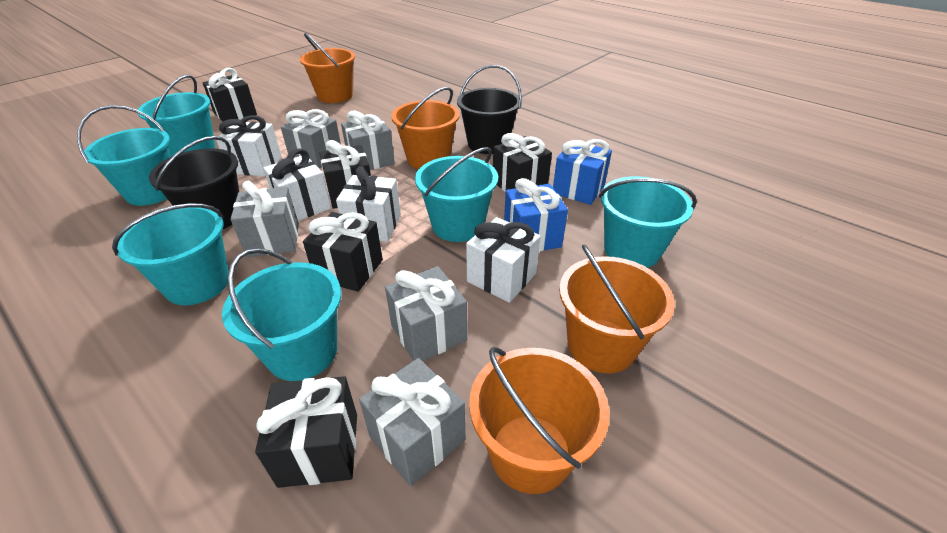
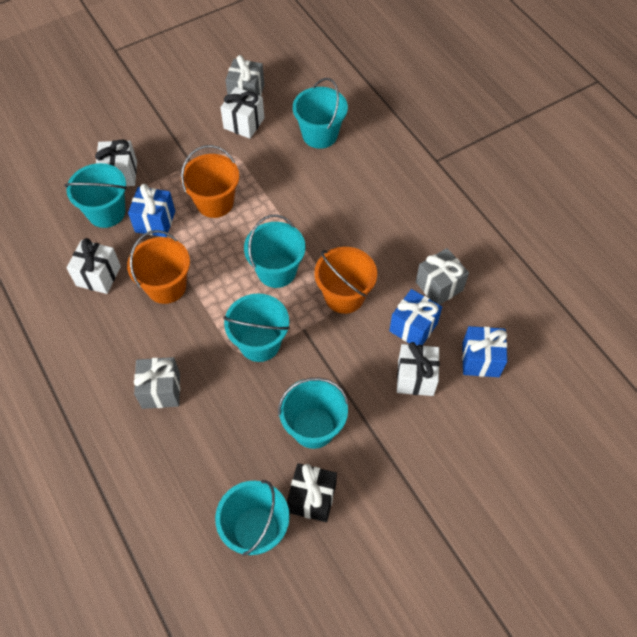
black bucket: 2 -> 0
black gift: 5 -> 1
blue gift: 2 -> 3
grey gift: 5 -> 3
orange bucket: 4 -> 3

